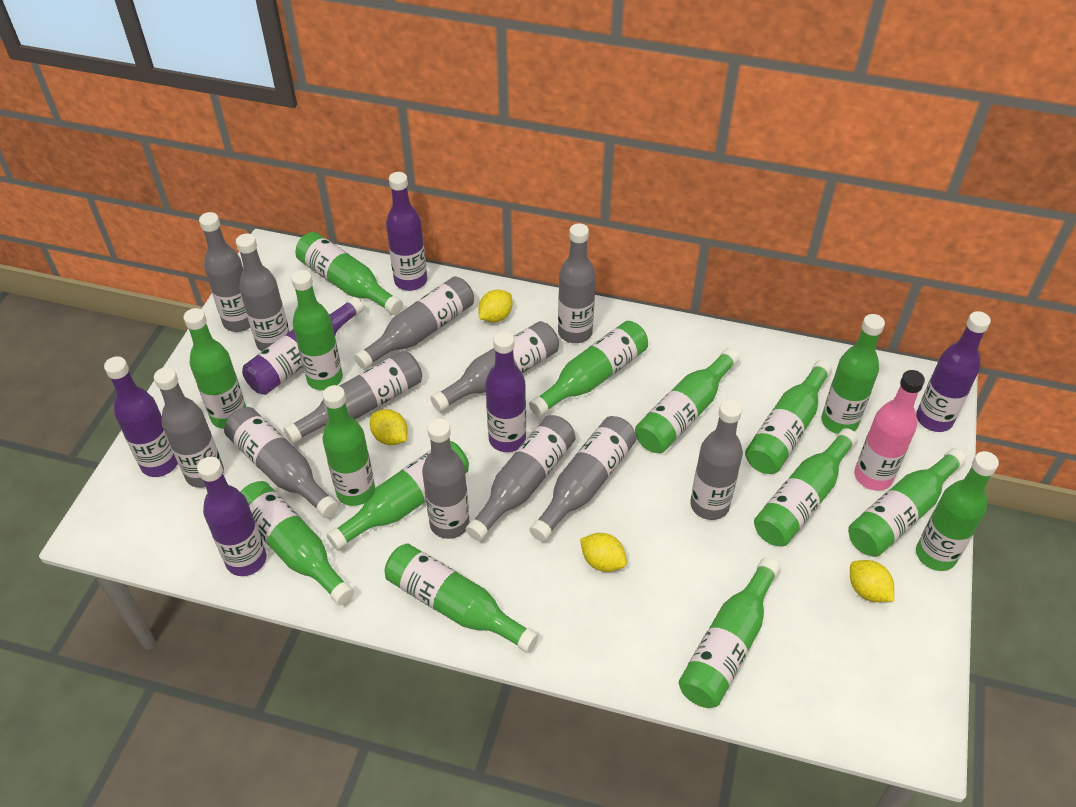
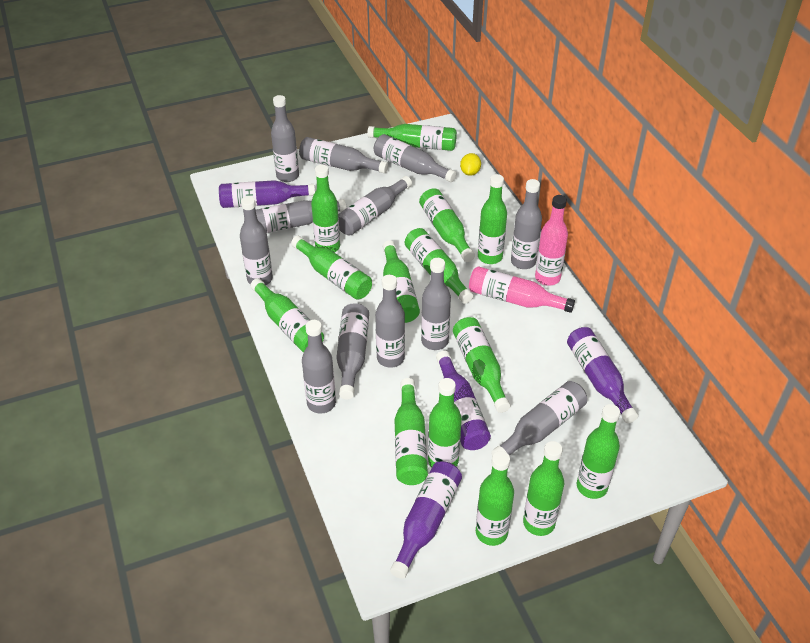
green bottle: 15 -> 14
pink bottle: 1 -> 2
purple bottle: 6 -> 4
yellow lemon: 4 -> 1

